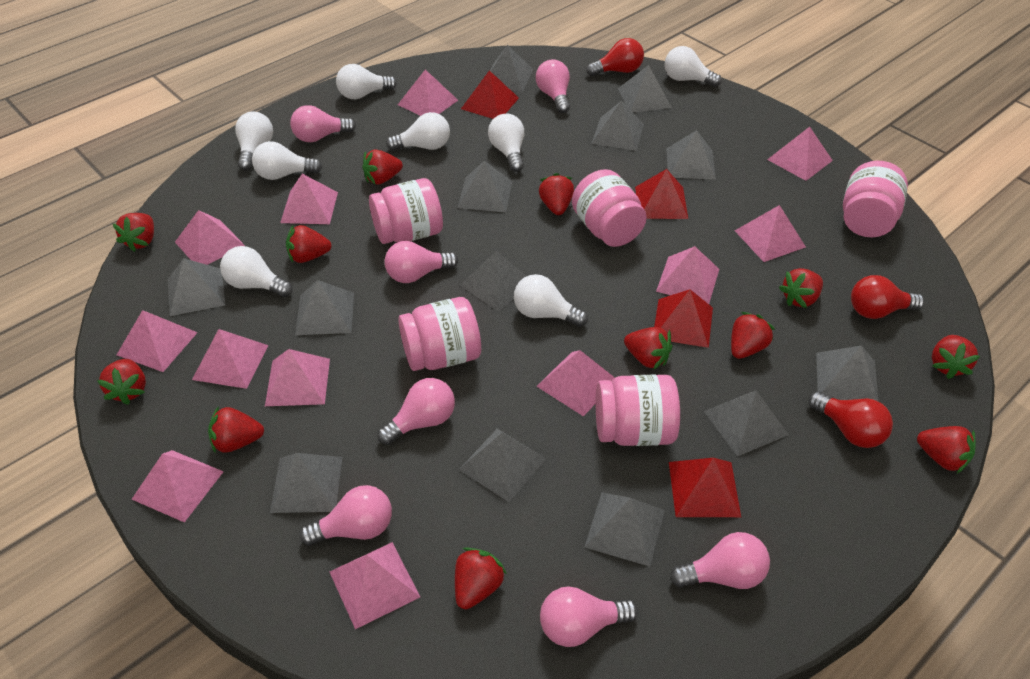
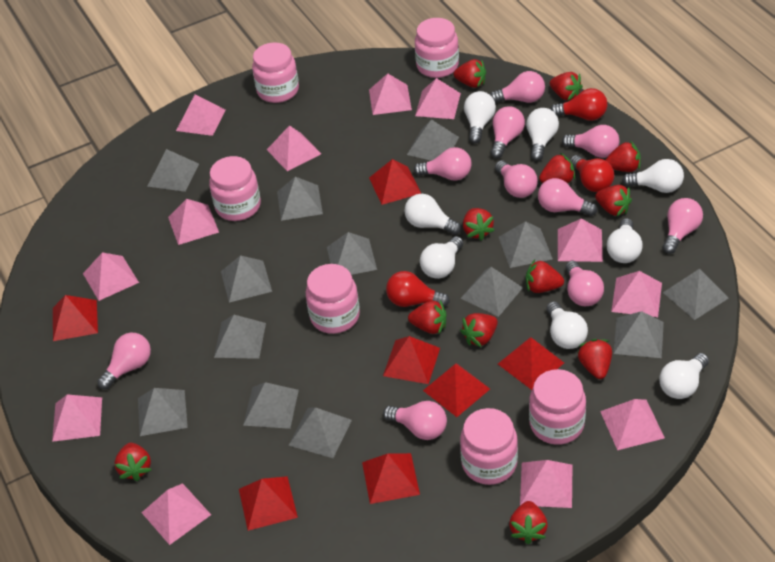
pink jar: 5 -> 6
pink light bulb: 7 -> 10
red pyramid: 4 -> 7

